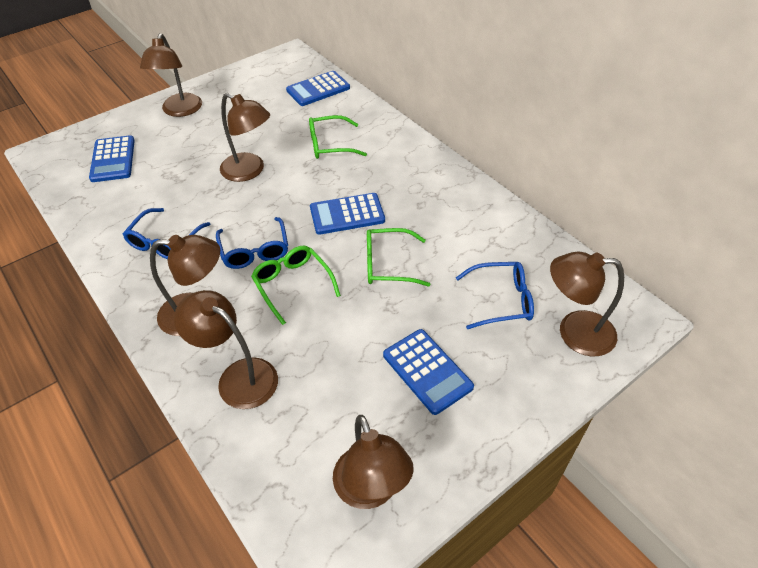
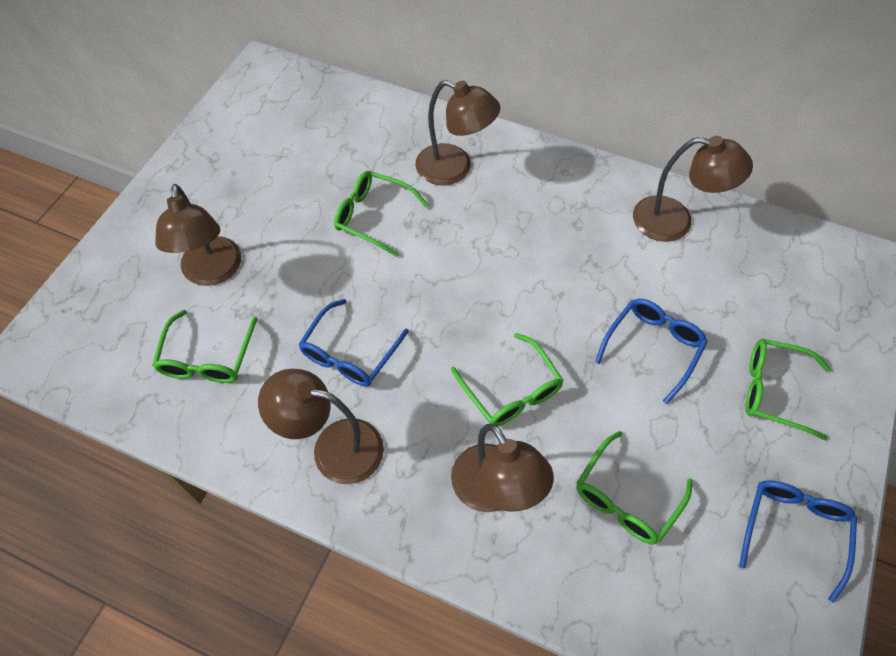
blue calculator: 4 -> 0
brown lamp: 6 -> 5
green glasses: 3 -> 5

